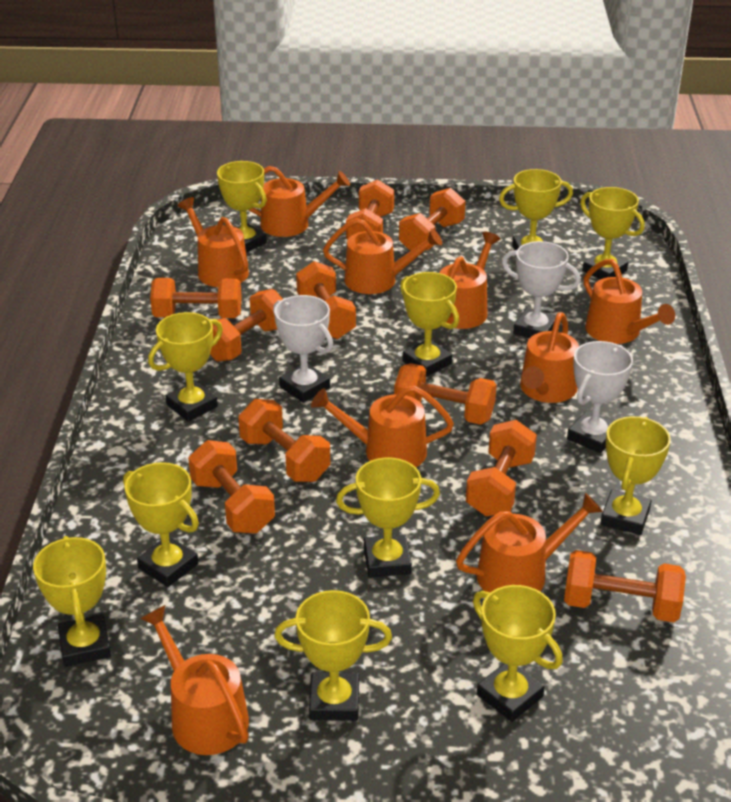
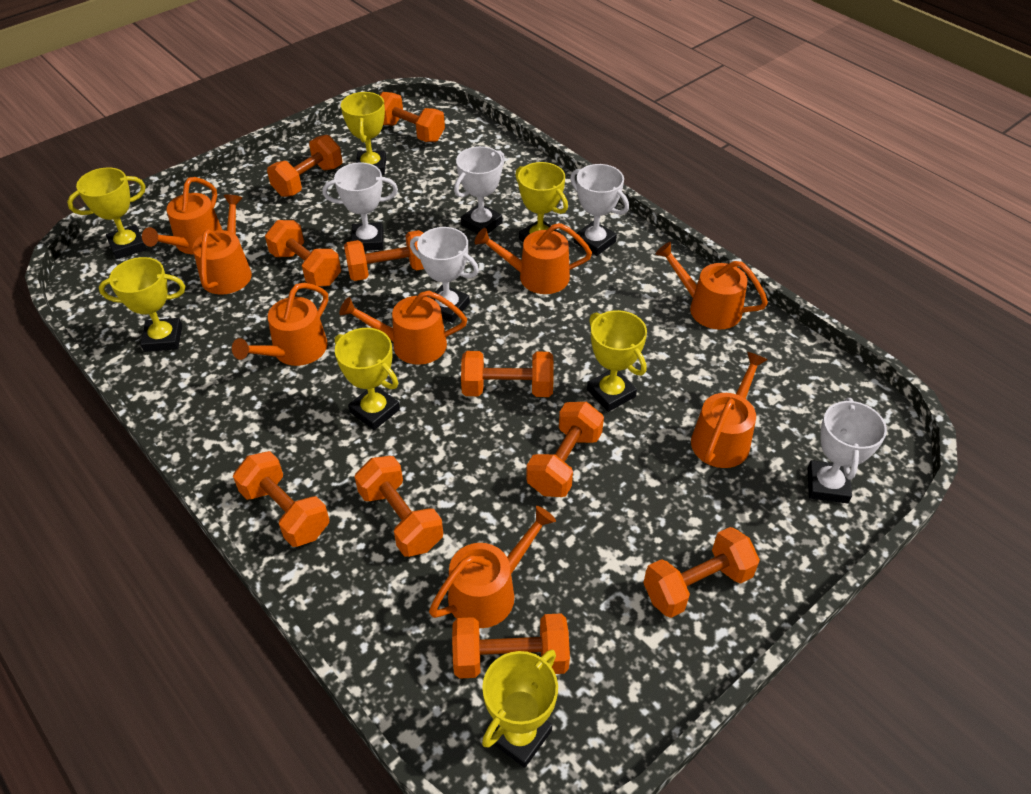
orange watering can: 9 -> 8
white trophy: 3 -> 5
yellow trophy: 11 -> 7

